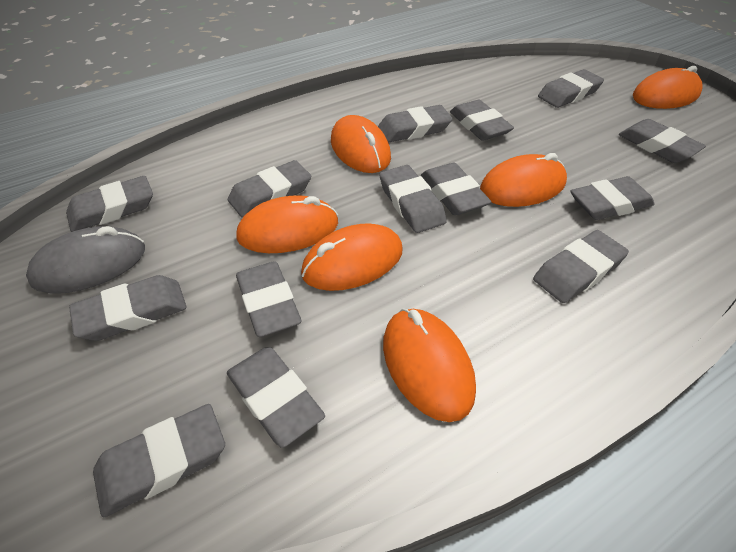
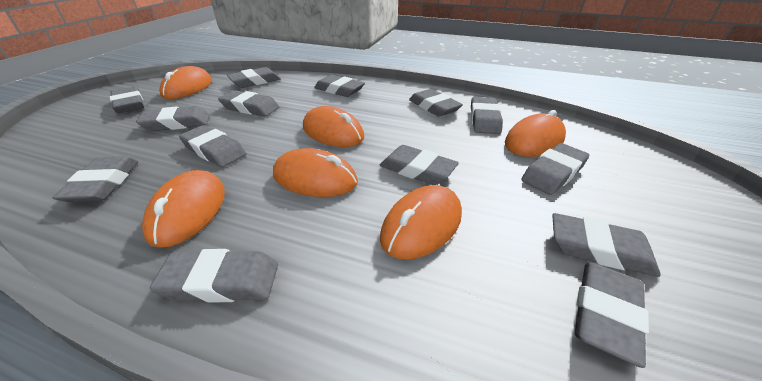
grey mouse: 1 -> 0

